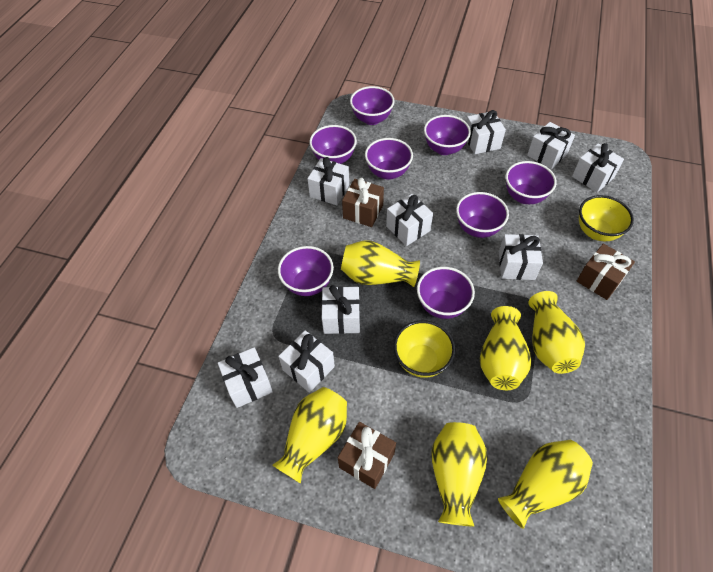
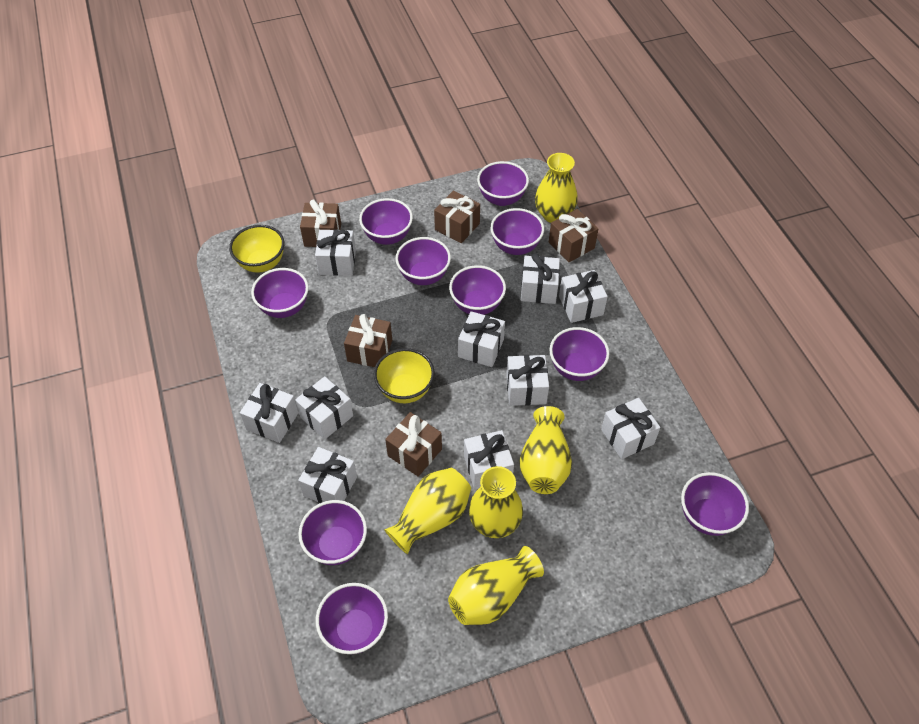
brown gift: 3 -> 5
purple bowl: 8 -> 10
white gift: 9 -> 10
yellow vase: 6 -> 5

